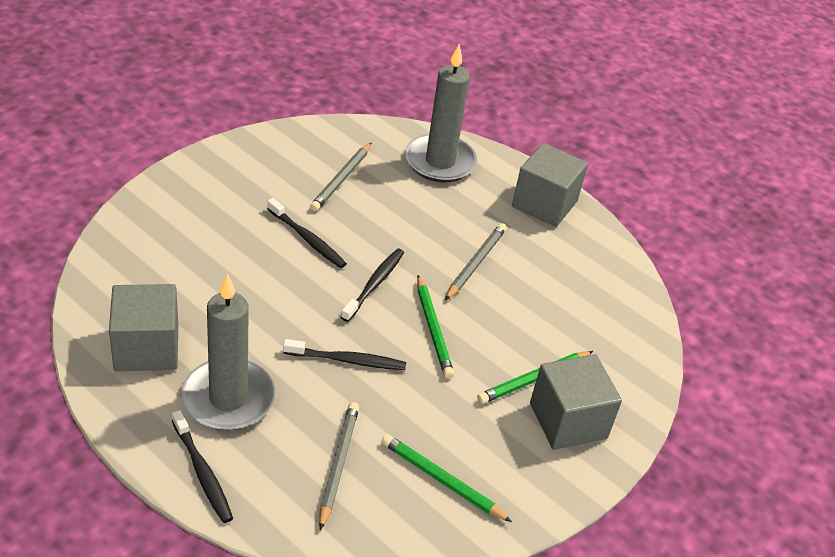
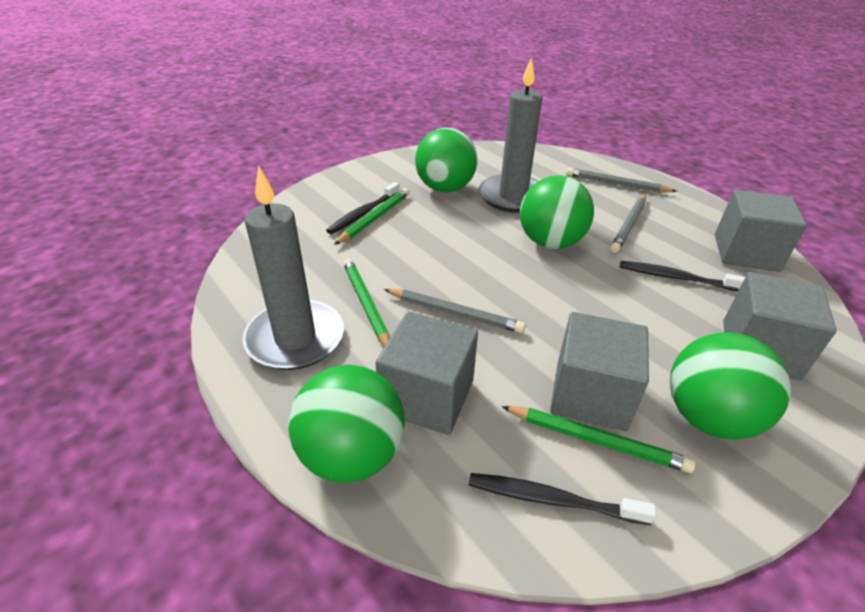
black toothbrush: 4 -> 3
green ball: 0 -> 4
grey cube: 3 -> 4

